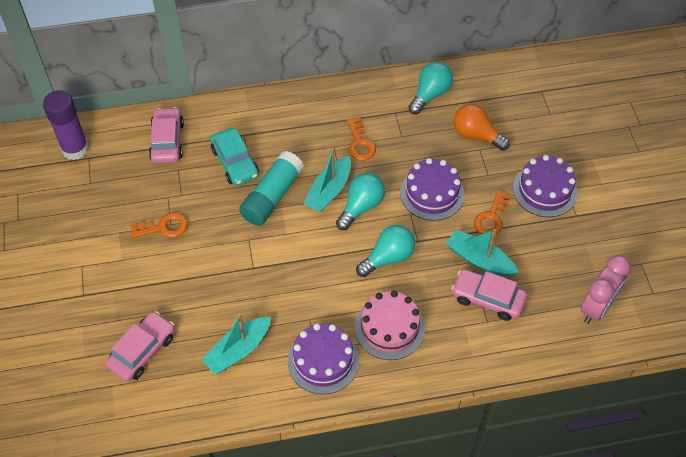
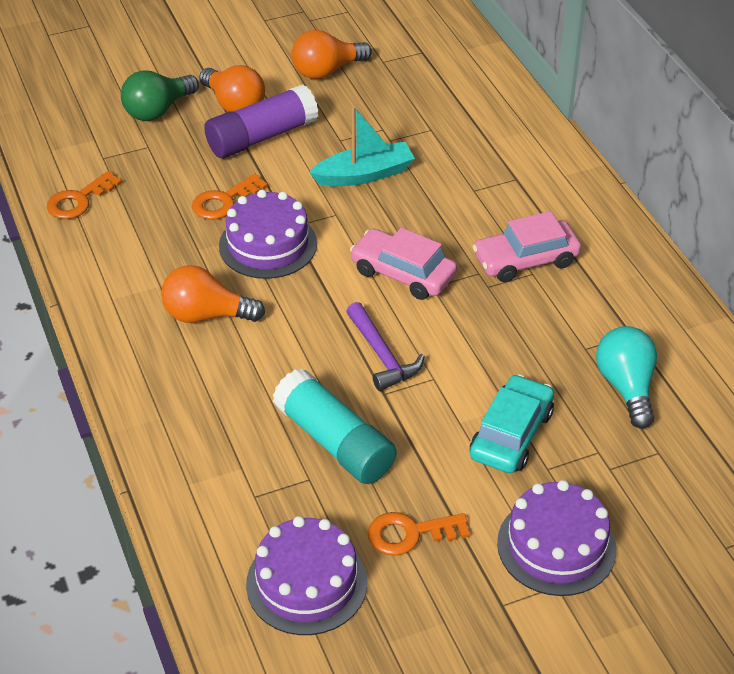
green light bulb: 0 -> 1
orange light bulb: 1 -> 3
pink cake: 1 -> 0
pink car: 3 -> 2
pink clock: 1 -> 0
purple hammer: 0 -> 1
turquoise boat: 3 -> 1
turquoise light bulb: 3 -> 1

